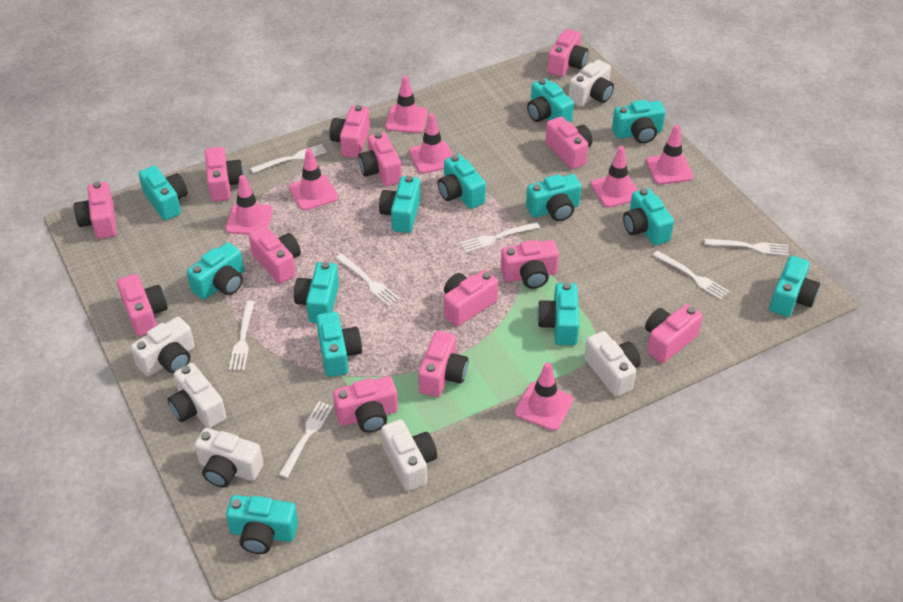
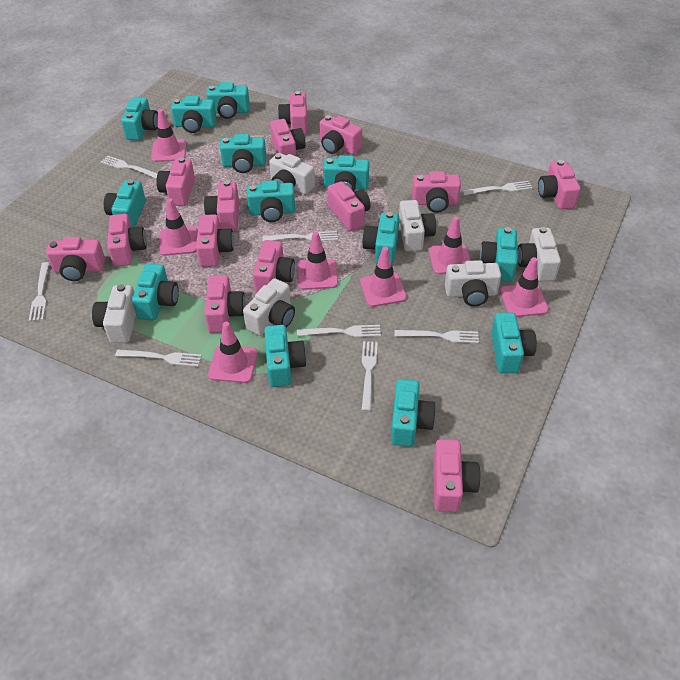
pink camera: 13 -> 14
white fork: 7 -> 8

